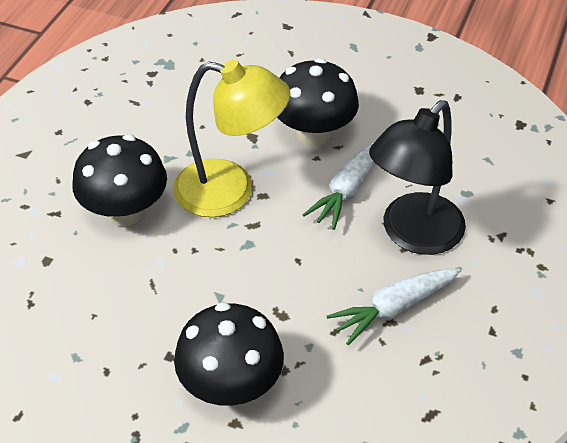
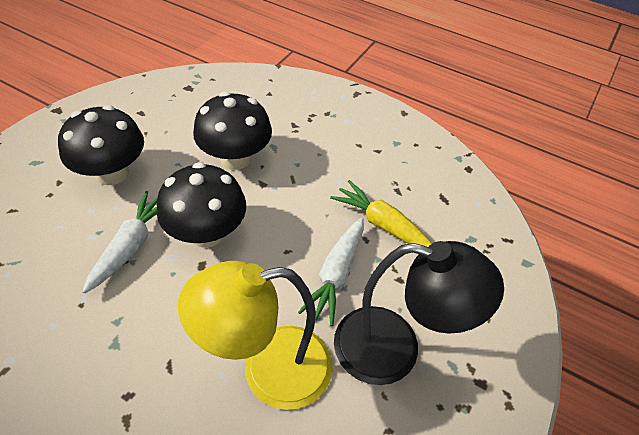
yellow carrot: 0 -> 1

